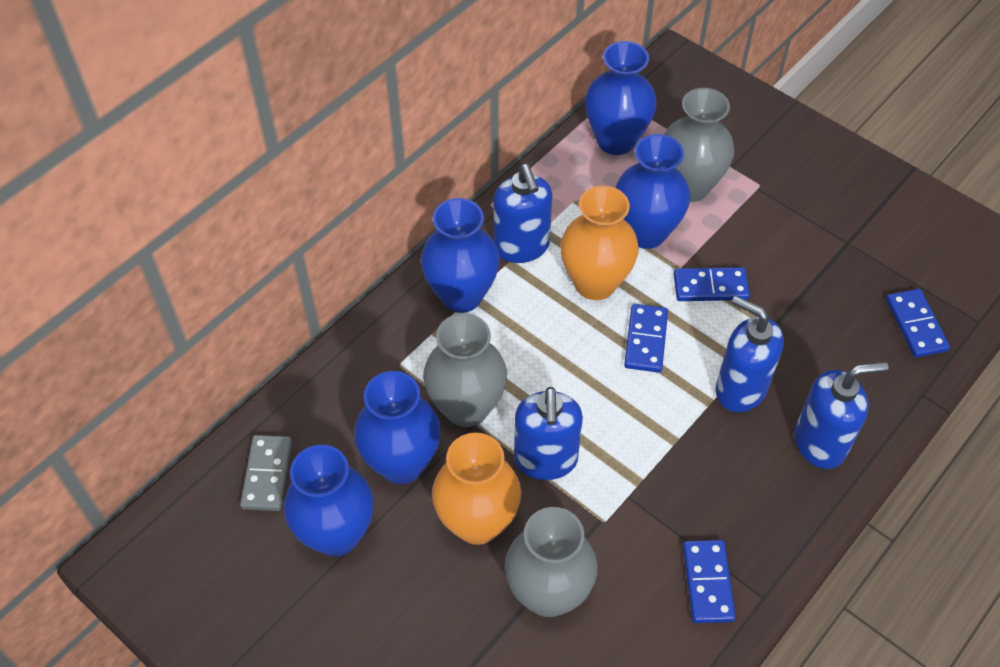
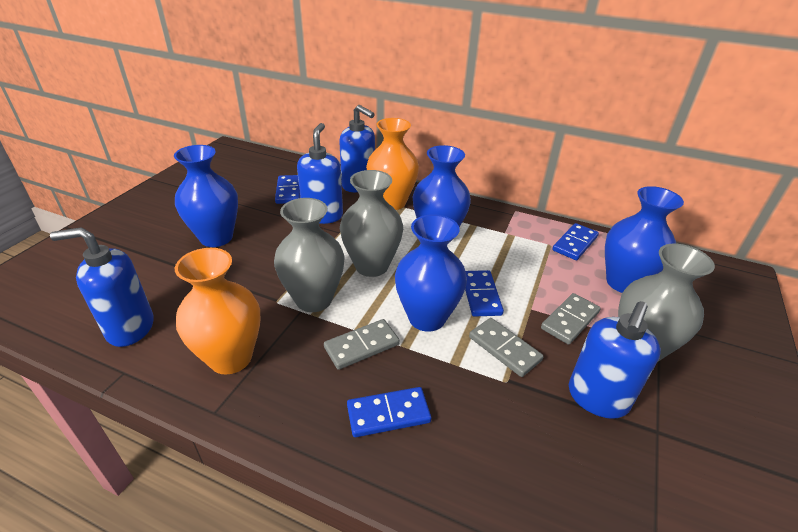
blue vase: 5 -> 4
grey domino: 1 -> 3

